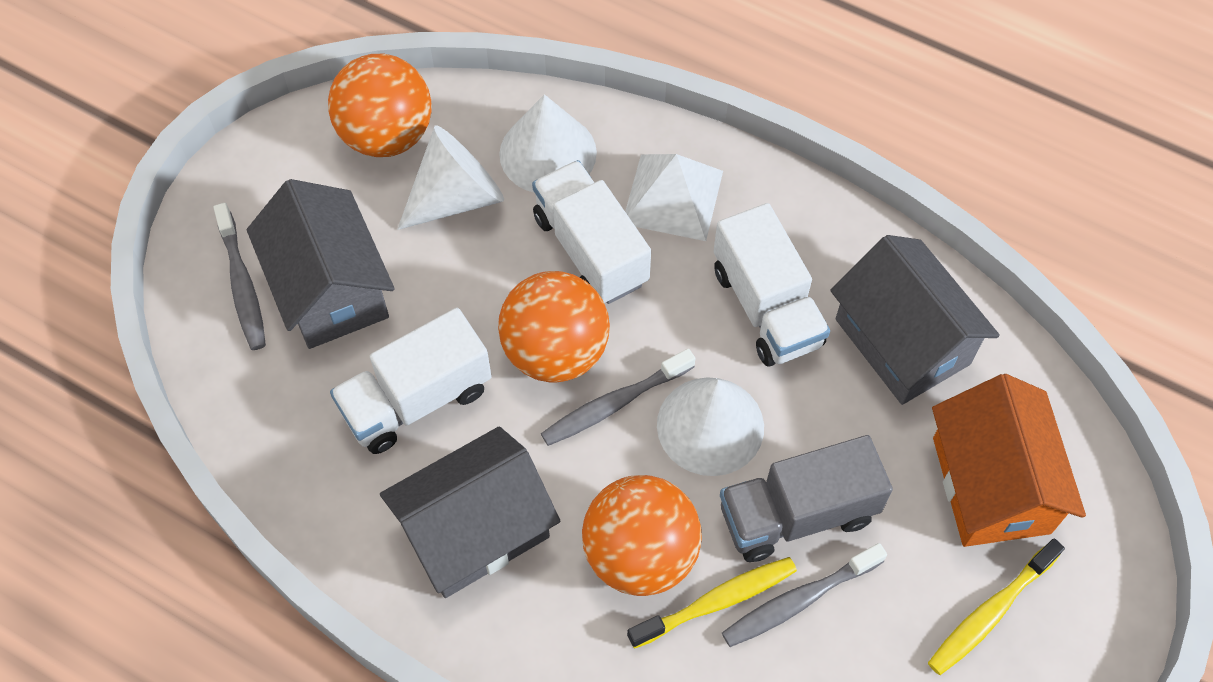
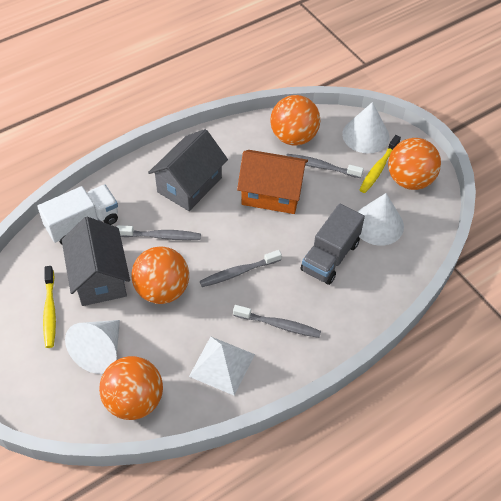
grey house: 3 -> 2
grey toothbrush: 3 -> 4
orange ball: 3 -> 4
white truck: 3 -> 1

